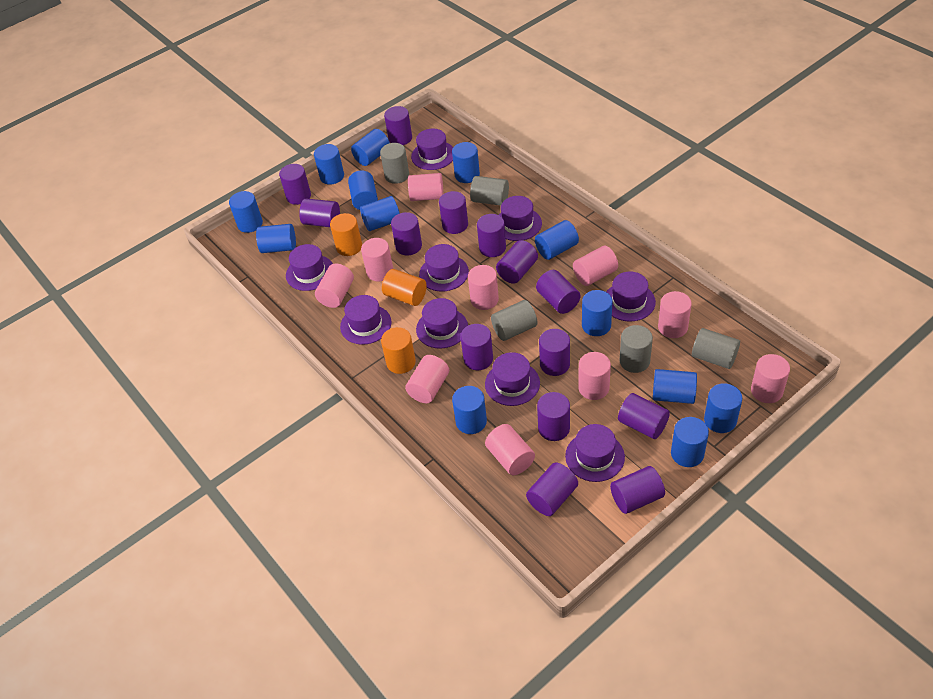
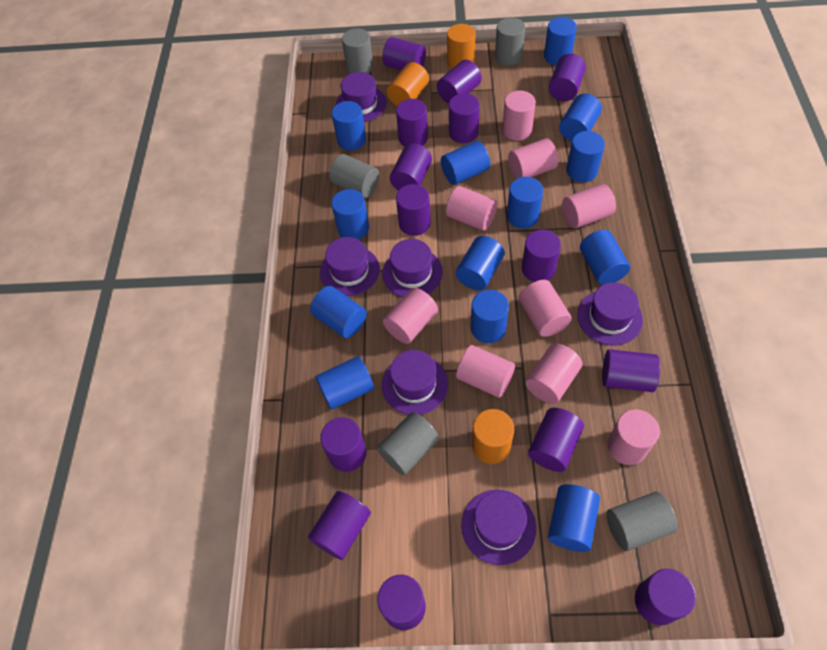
pink cylinder: 10 -> 9
purple hat: 9 -> 6

